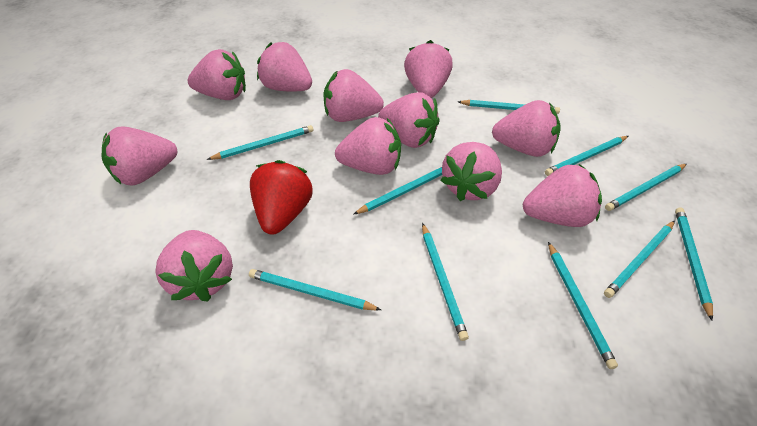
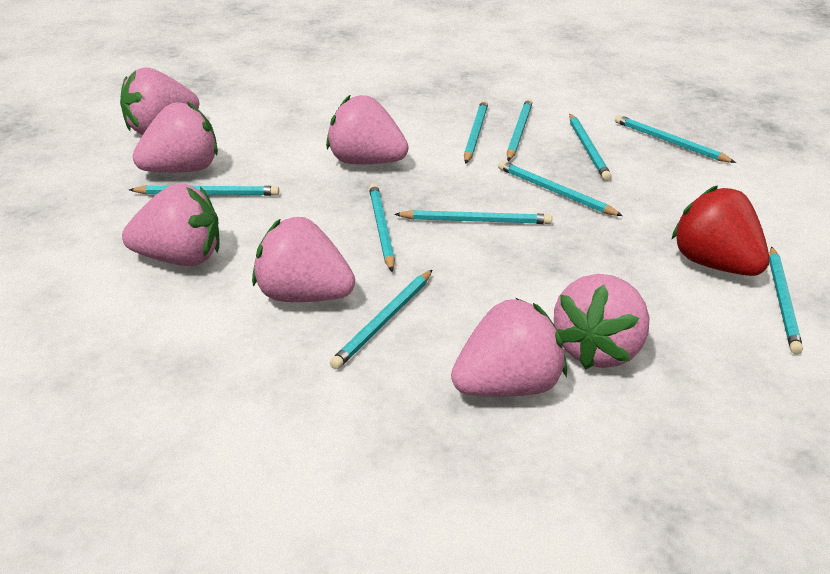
pink strawberry: 11 -> 7

